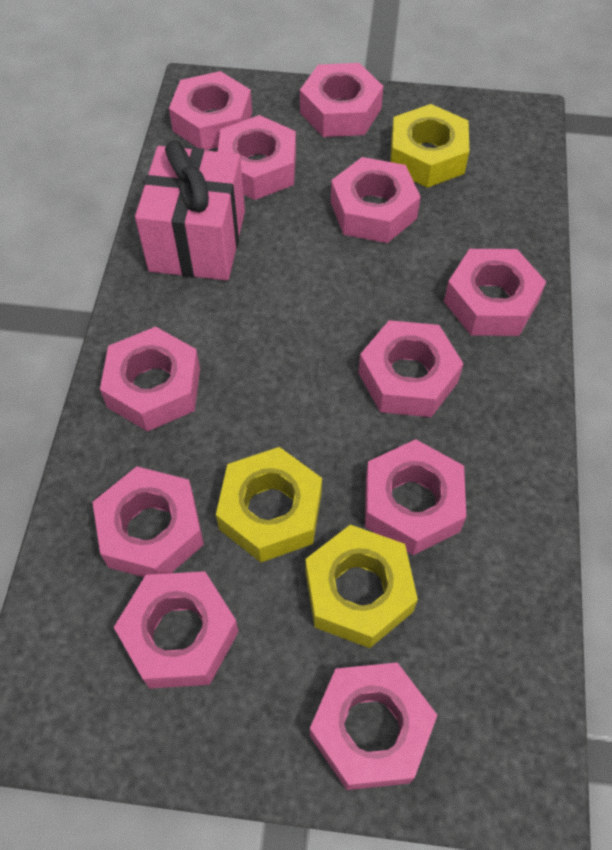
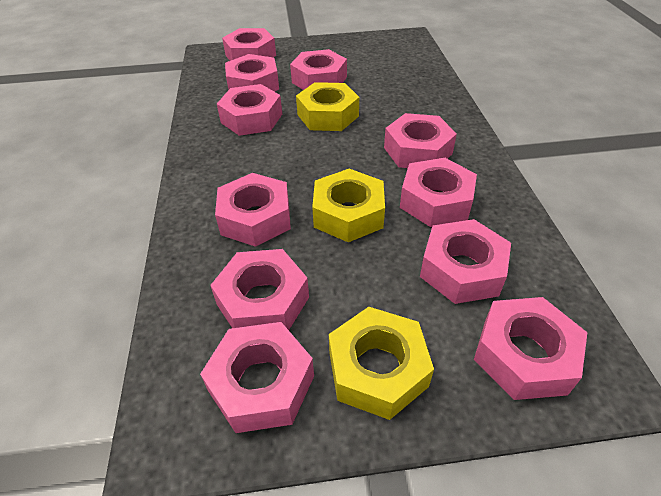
pink gift: 1 -> 0

